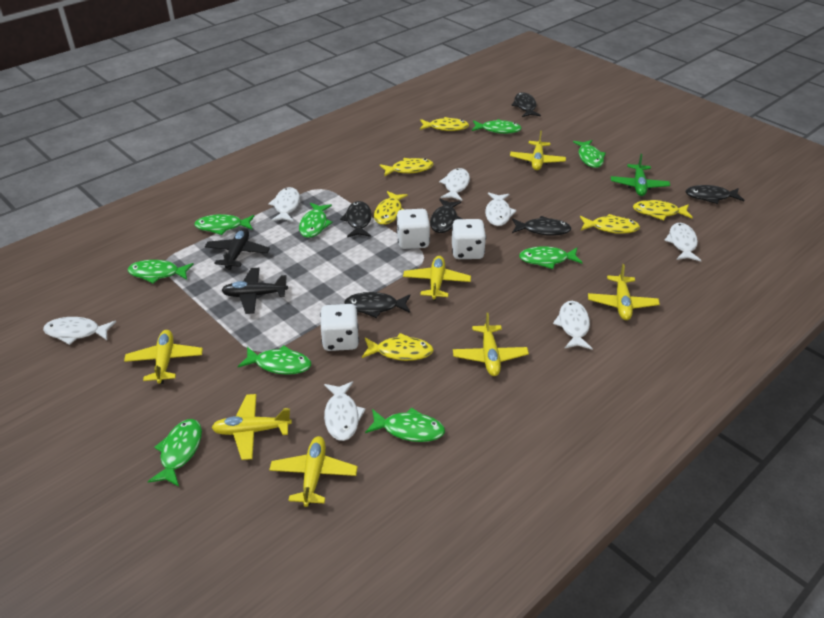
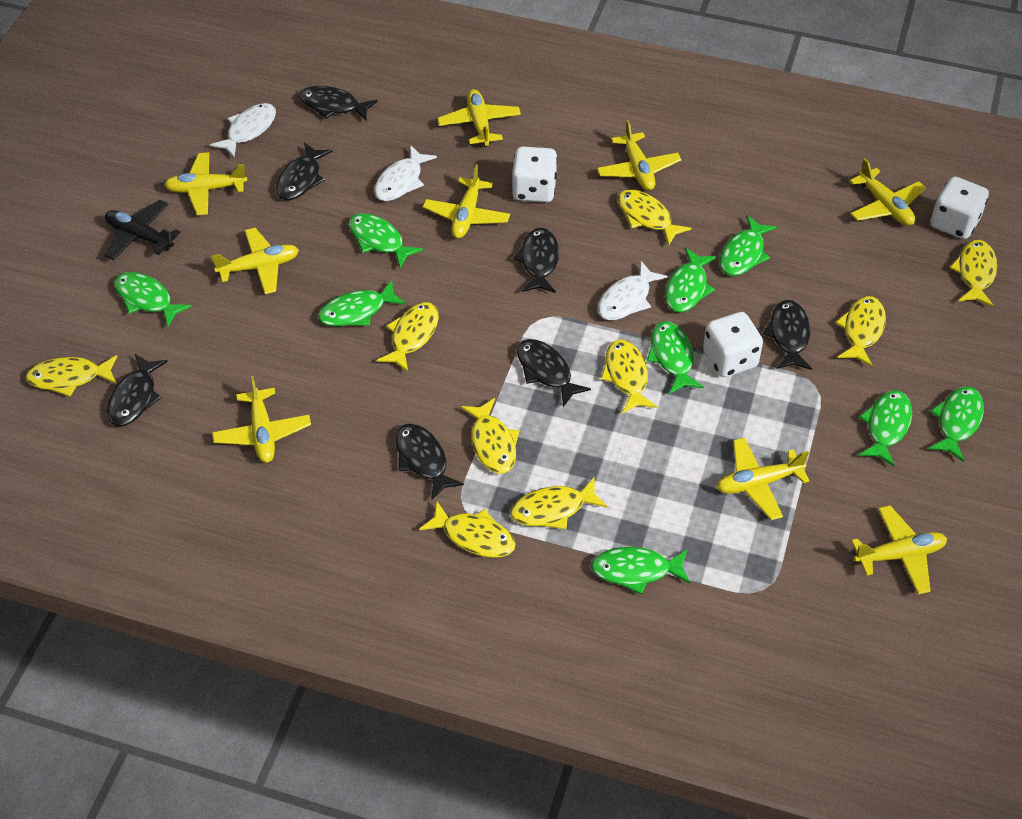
black fish: 6 -> 7
black plane: 2 -> 1
green plane: 1 -> 0
white fish: 7 -> 3
yellow fish: 6 -> 9
yellow plane: 7 -> 9

